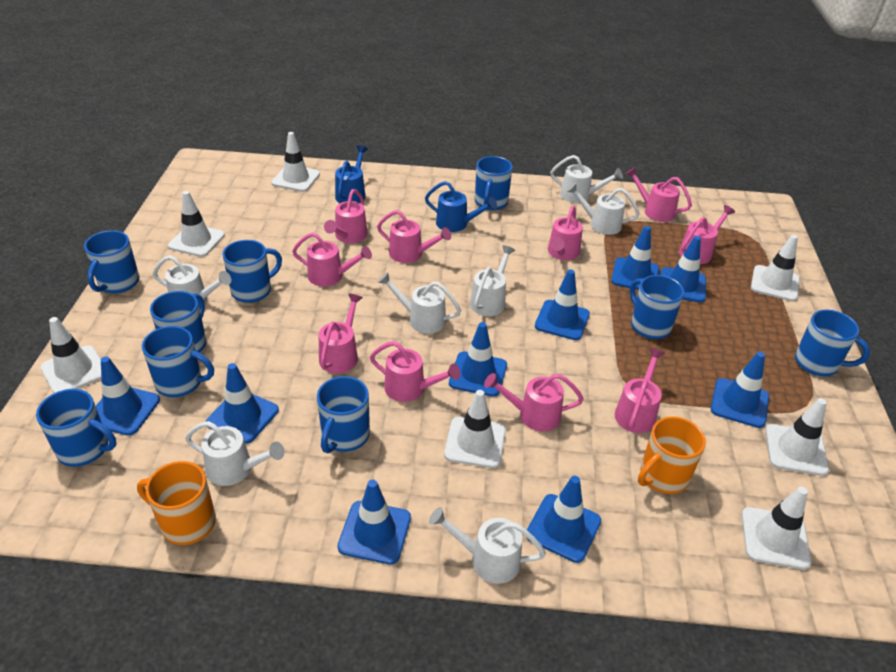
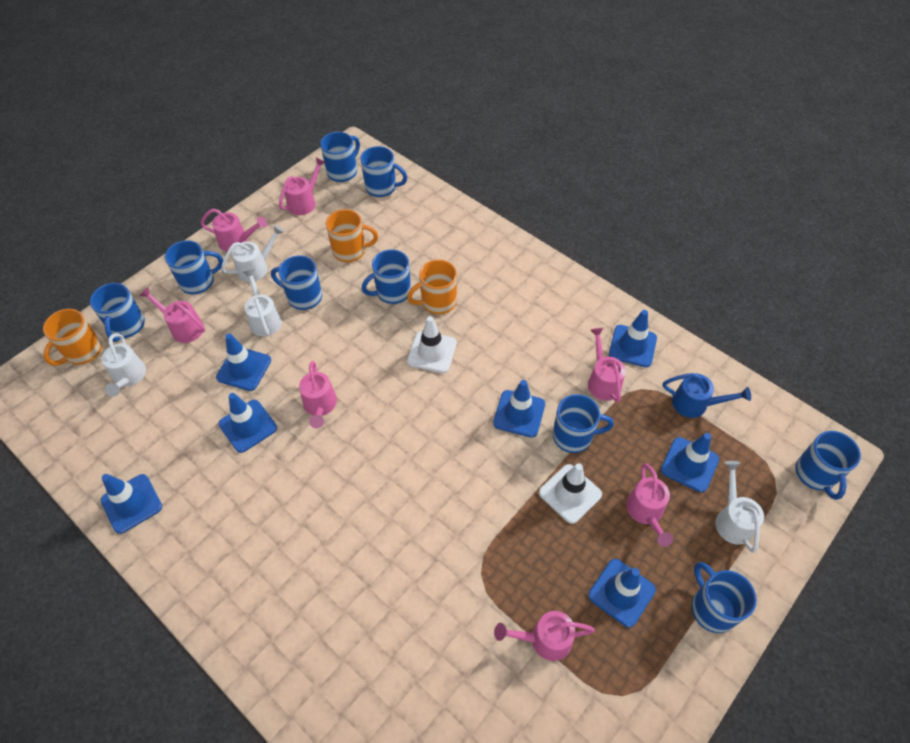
blue traffic cone: 9 -> 7
blue watering can: 2 -> 1
orange mug: 2 -> 3
pink watering can: 10 -> 7
white traffic cone: 7 -> 2
white watering can: 7 -> 4

